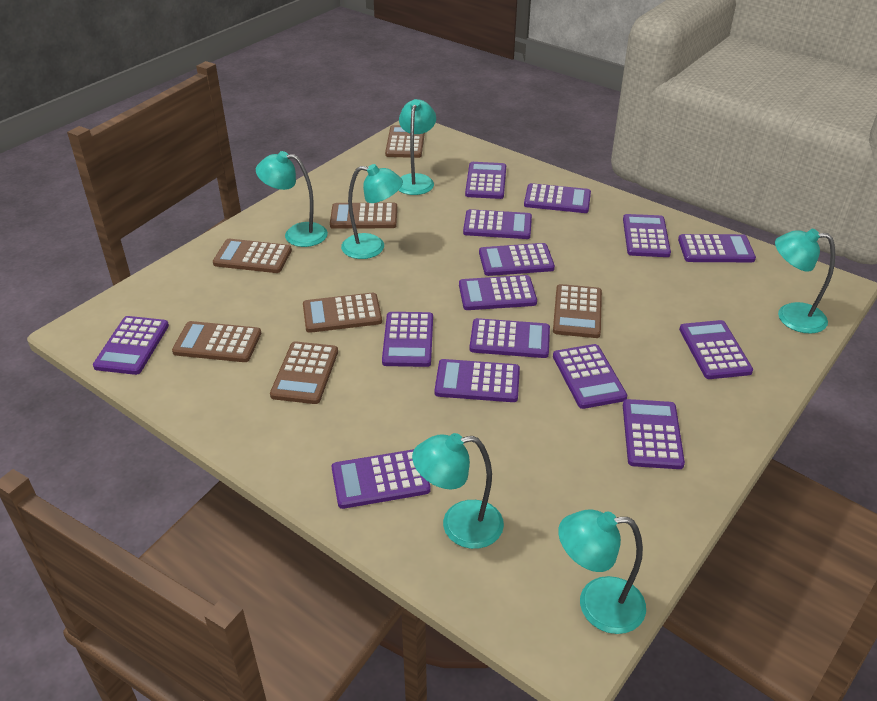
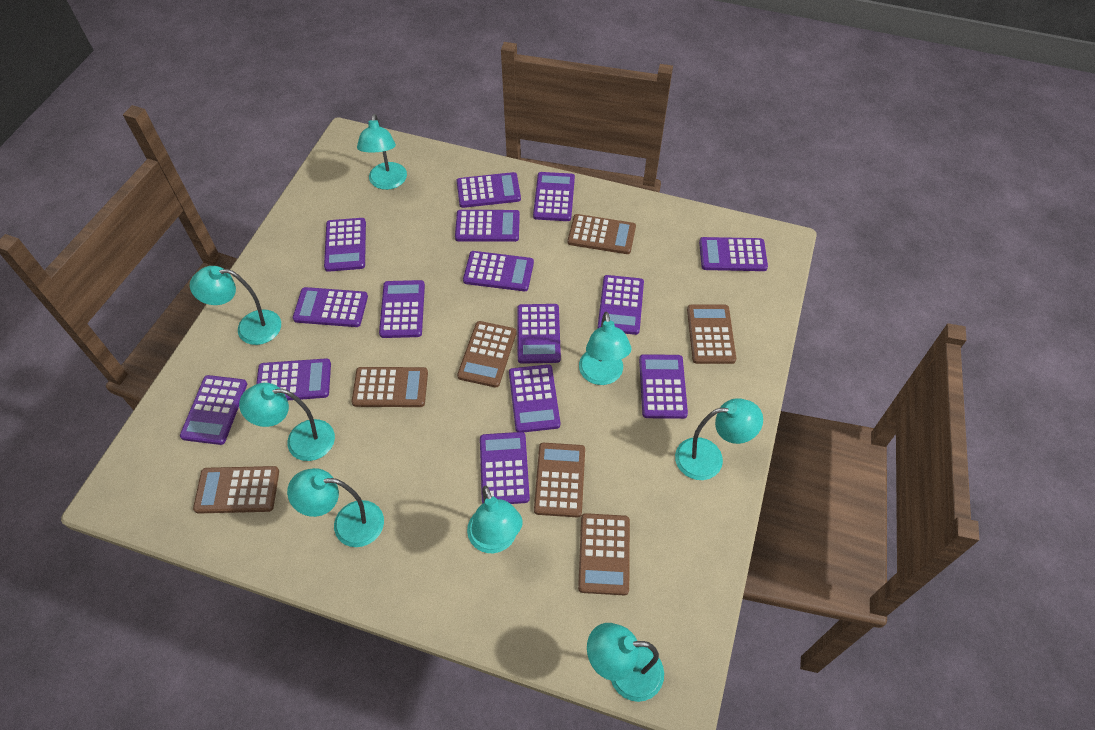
turquoise lamp: 6 -> 8

